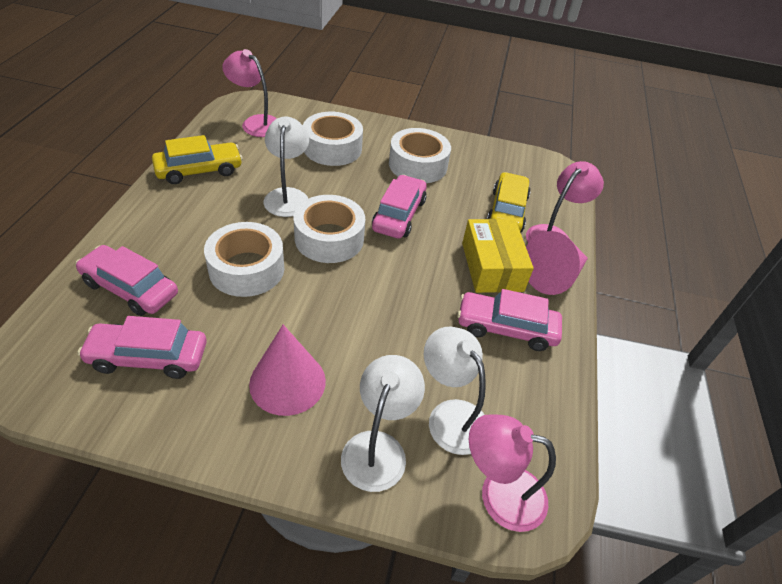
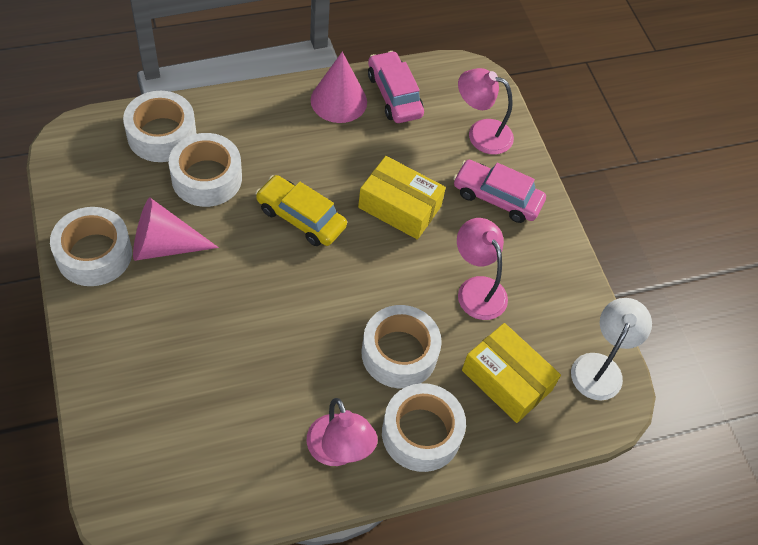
pink car: 4 -> 2
white lamp: 3 -> 1
white tape: 4 -> 5
yellow box: 1 -> 2
yellow car: 2 -> 1

